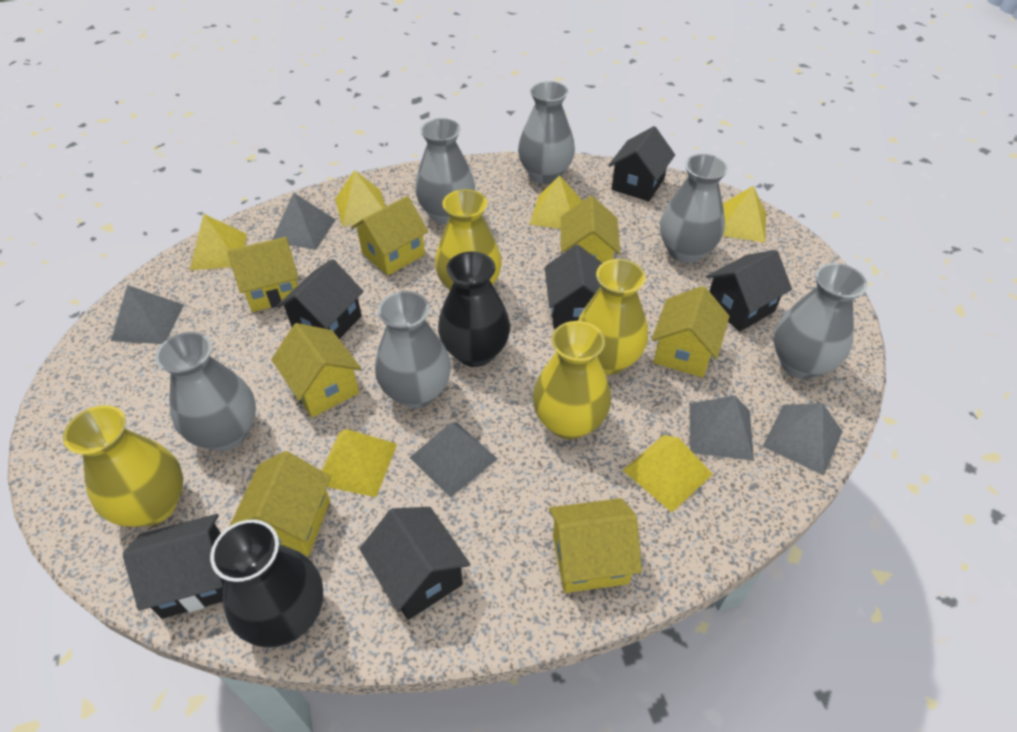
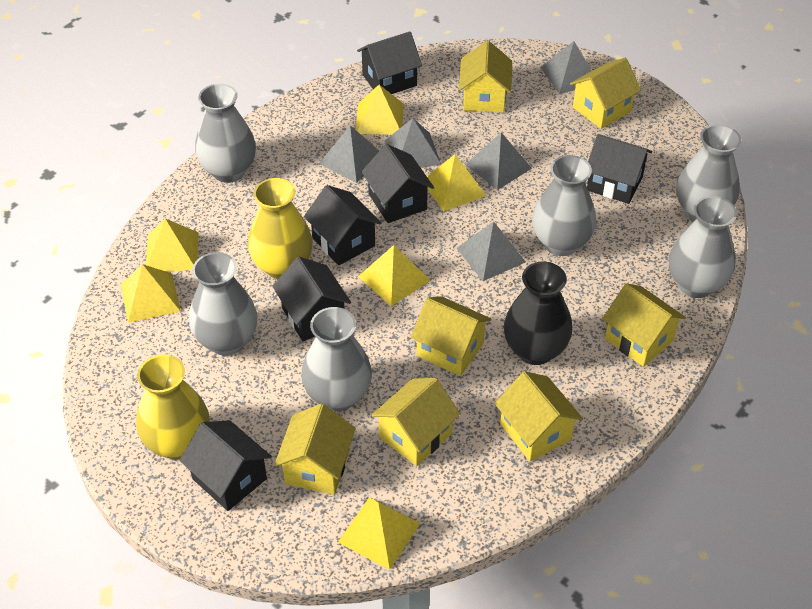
black vase: 2 -> 1
yellow vase: 4 -> 2

